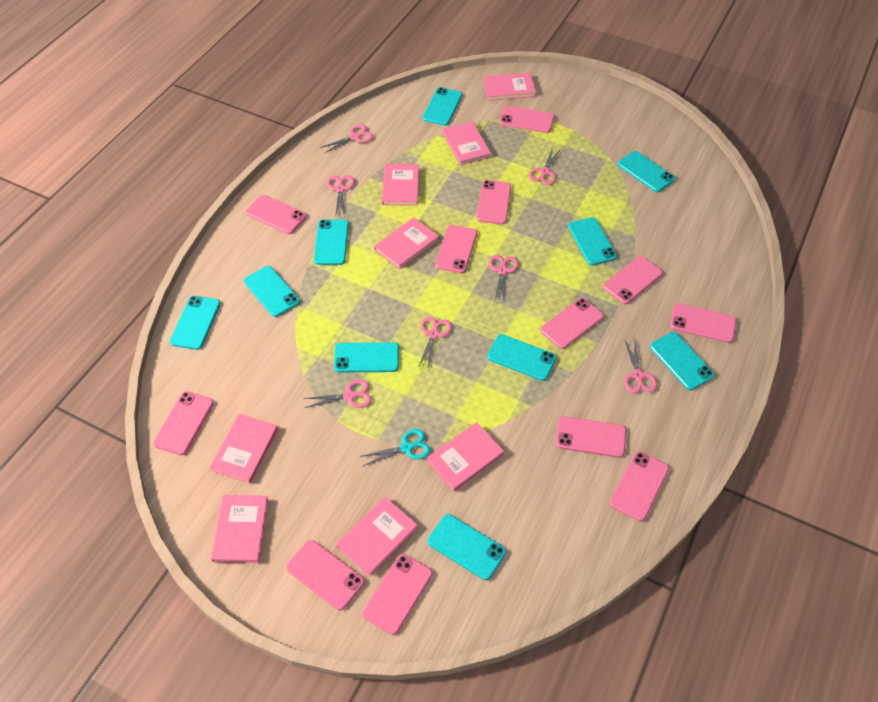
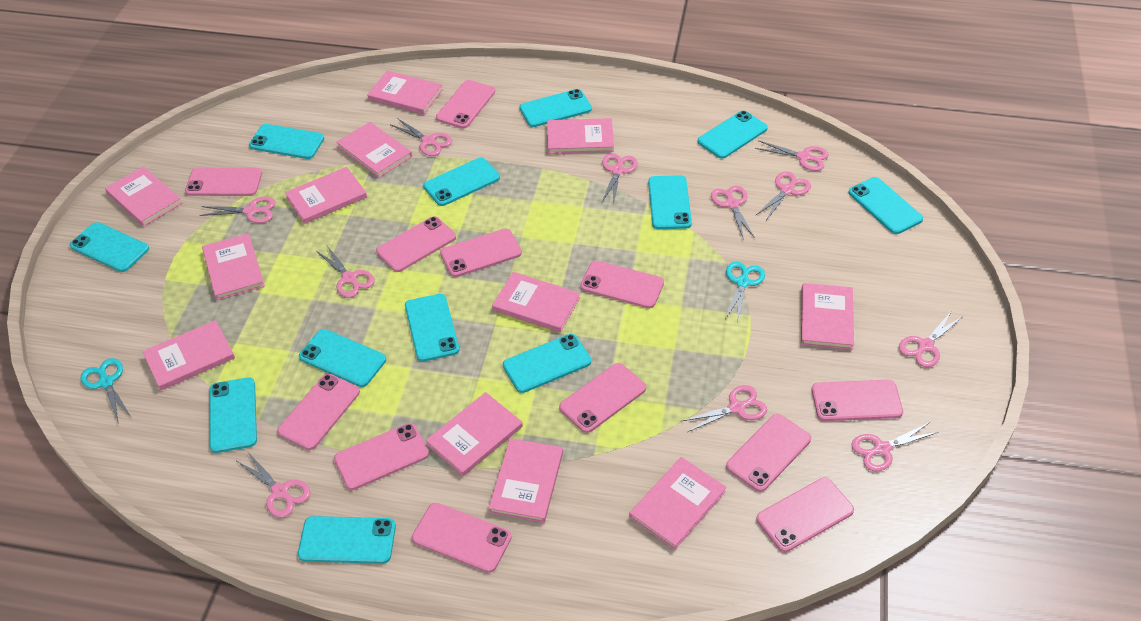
pink book: 8 -> 12
pink scissors: 7 -> 11
turquoise phone: 10 -> 12
turquoise scissors: 1 -> 2

